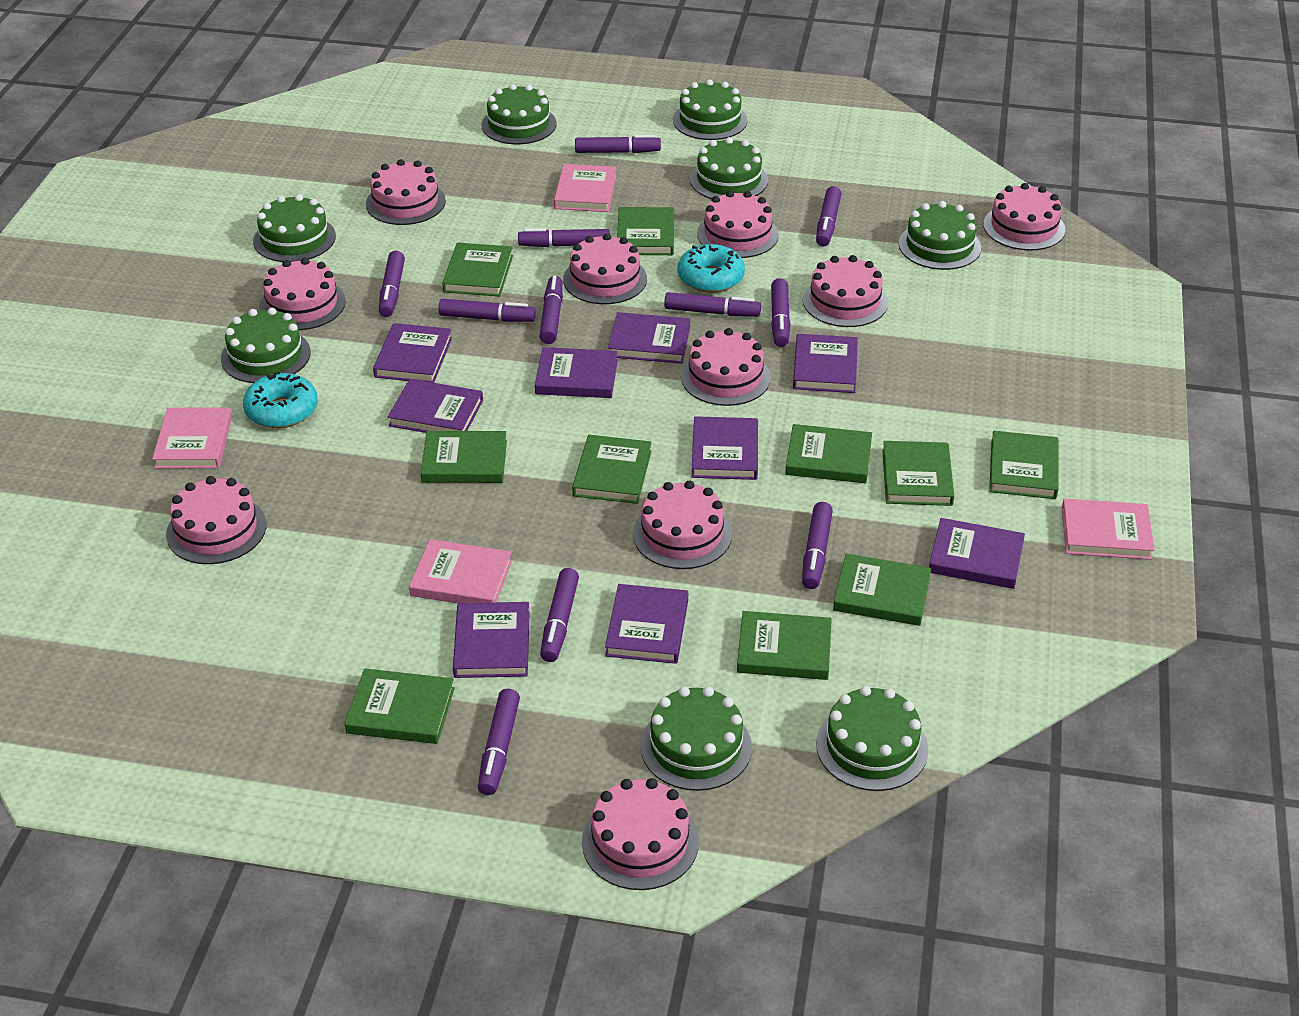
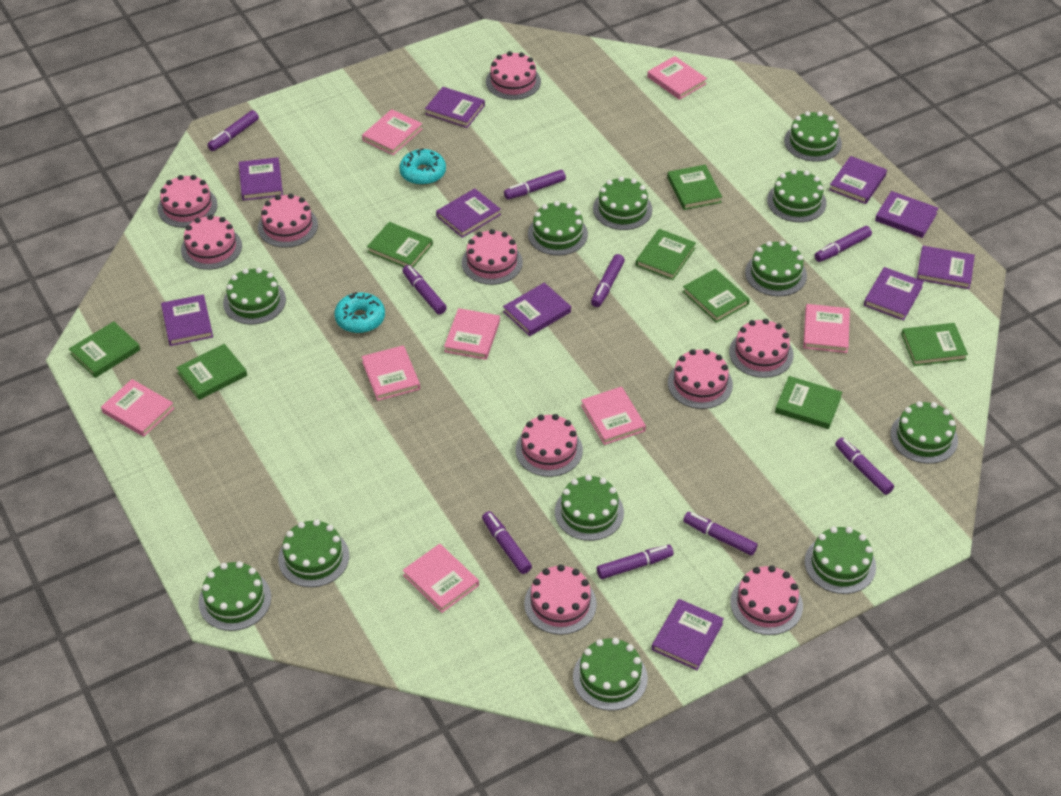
green book: 10 -> 8
green cake: 8 -> 12
pink book: 4 -> 8
purple book: 9 -> 10
purple marker: 11 -> 9

